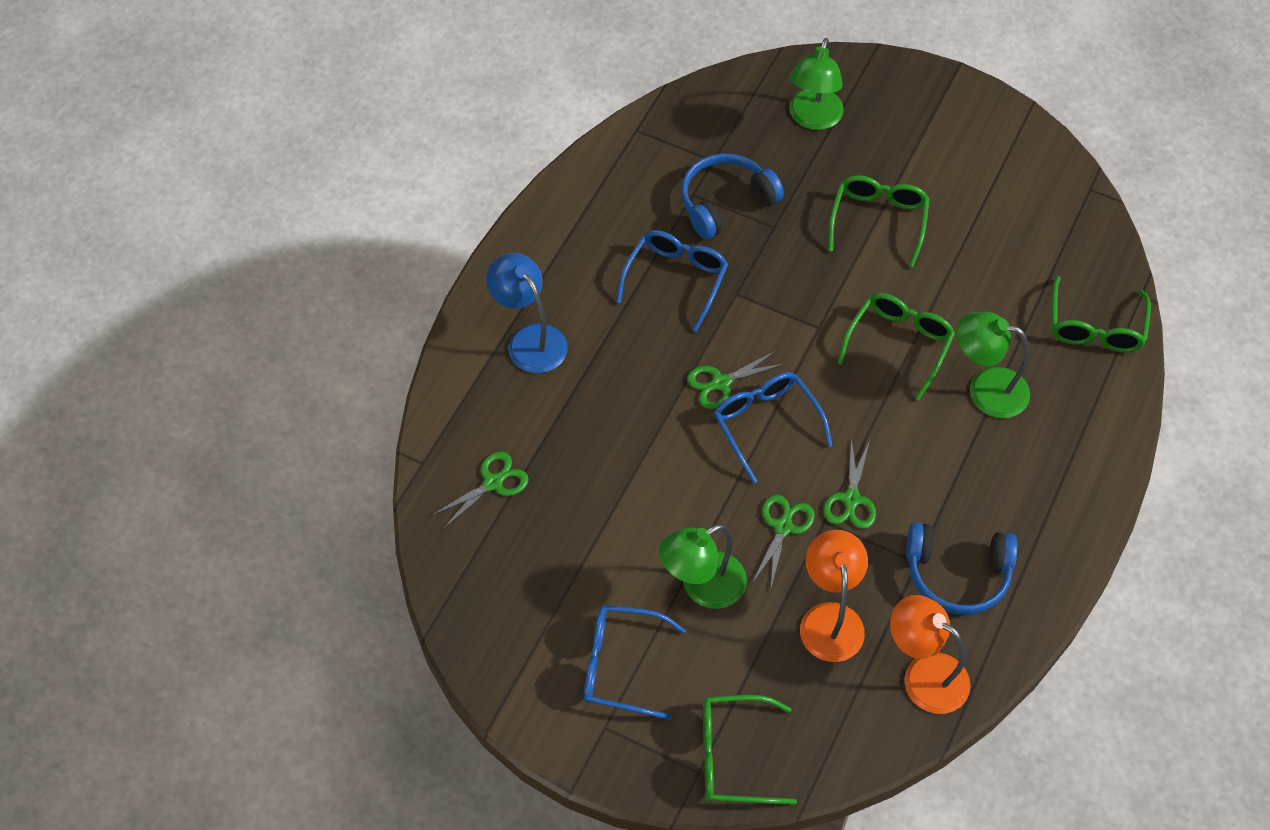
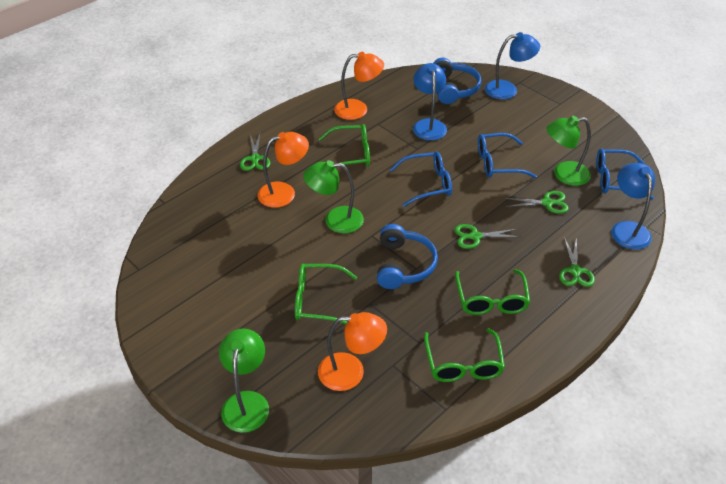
blue lamp: 1 -> 3
orange lamp: 2 -> 3

